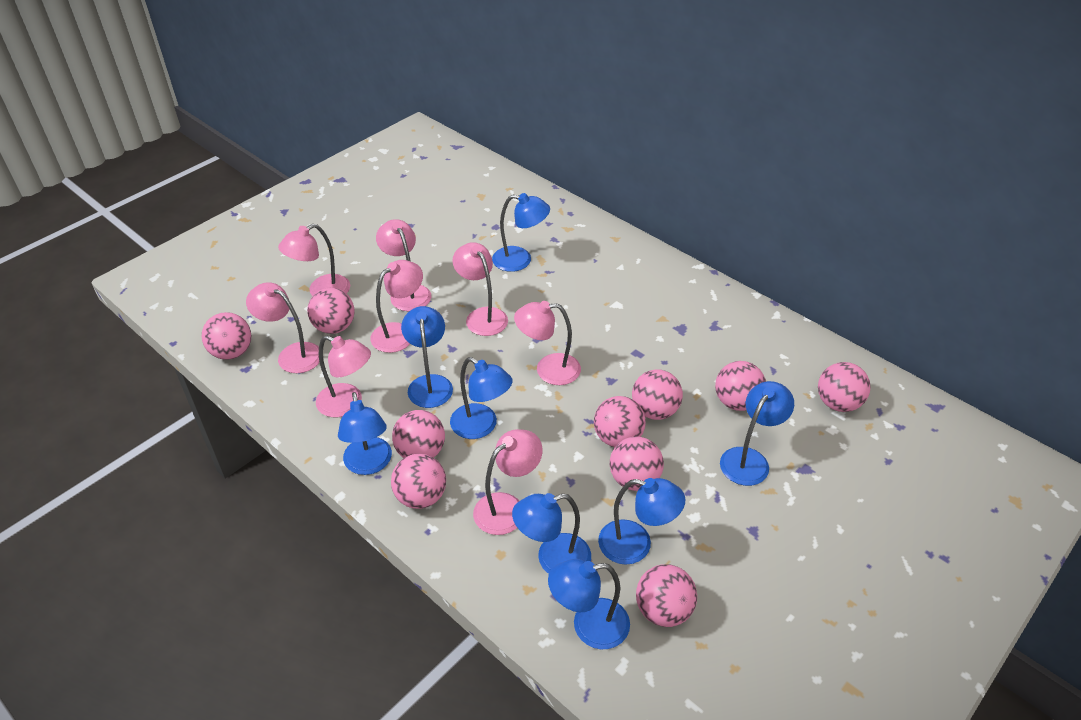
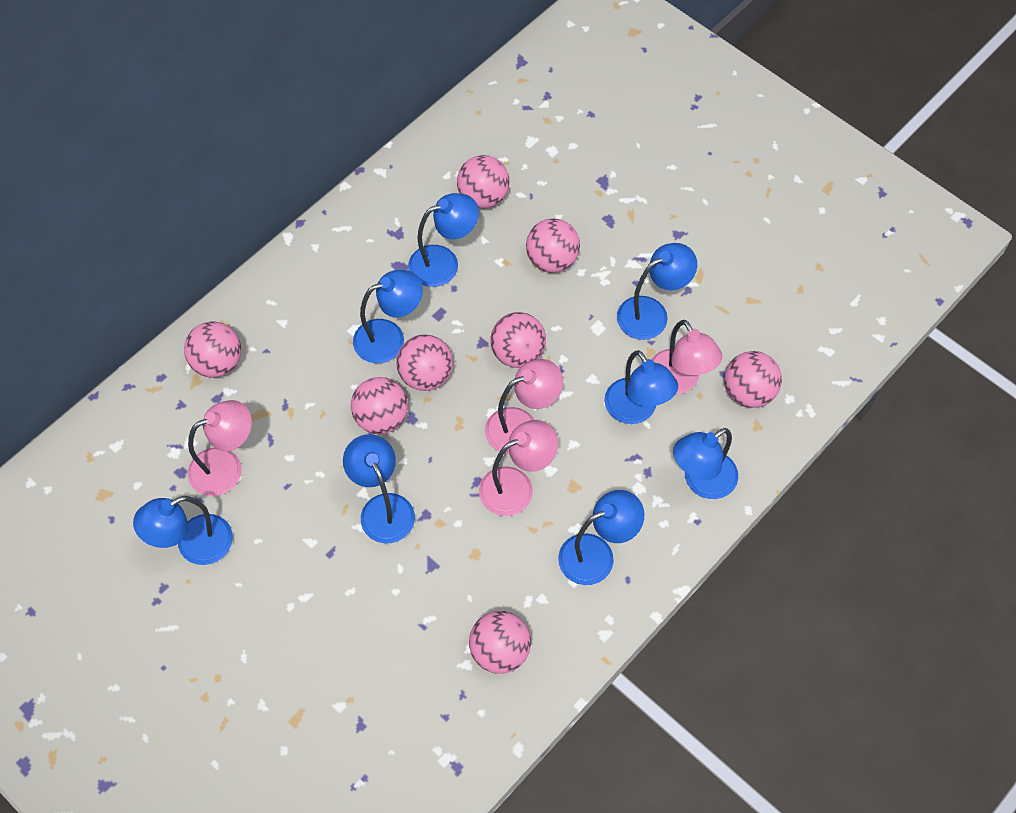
pink ball: 10 -> 8
pink lamp: 8 -> 4

